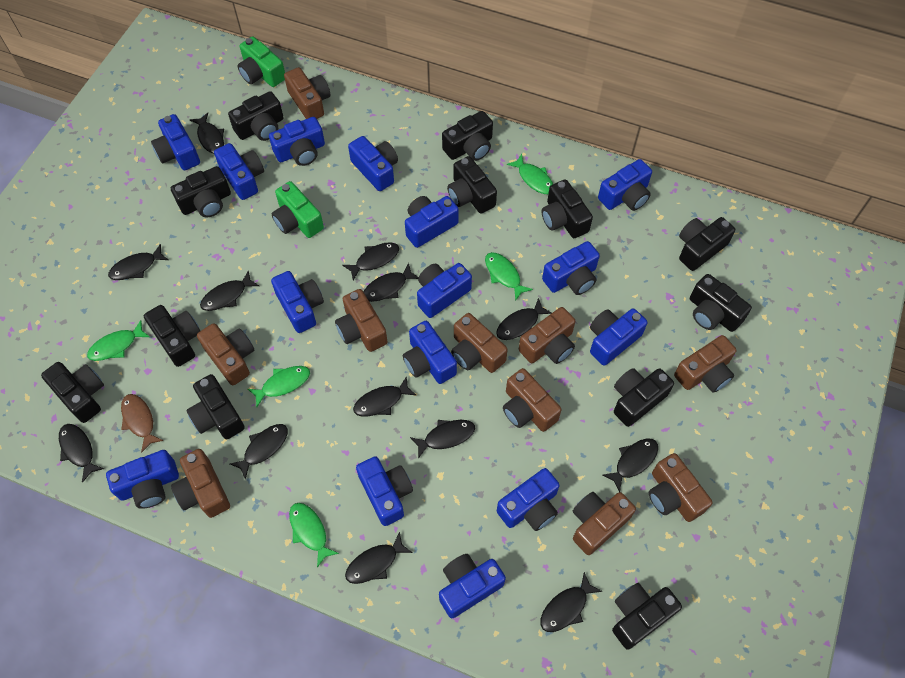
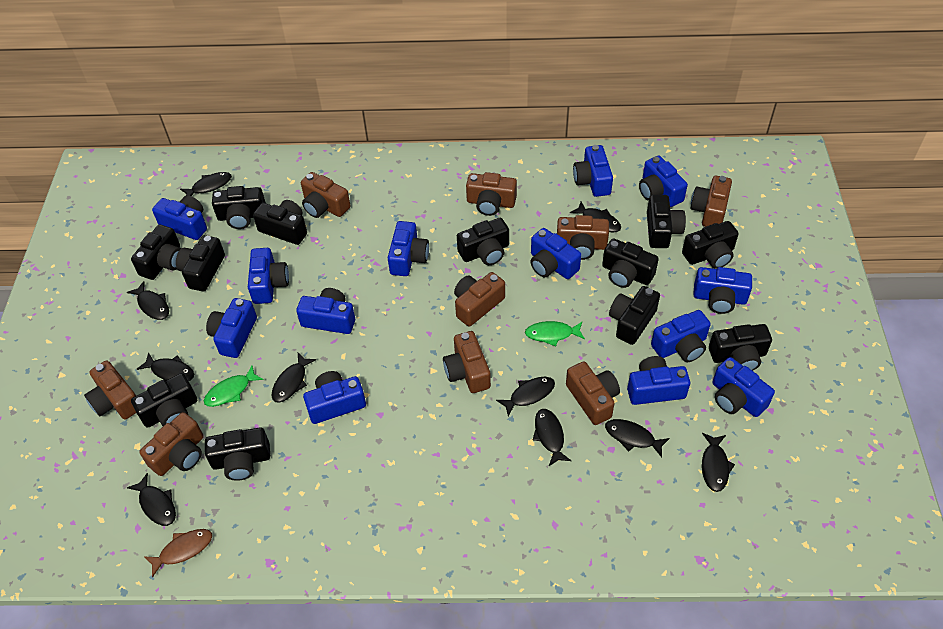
black fish: 13 -> 10
blue camera: 15 -> 13
brown camera: 10 -> 9
green camera: 2 -> 0
green fish: 5 -> 2

